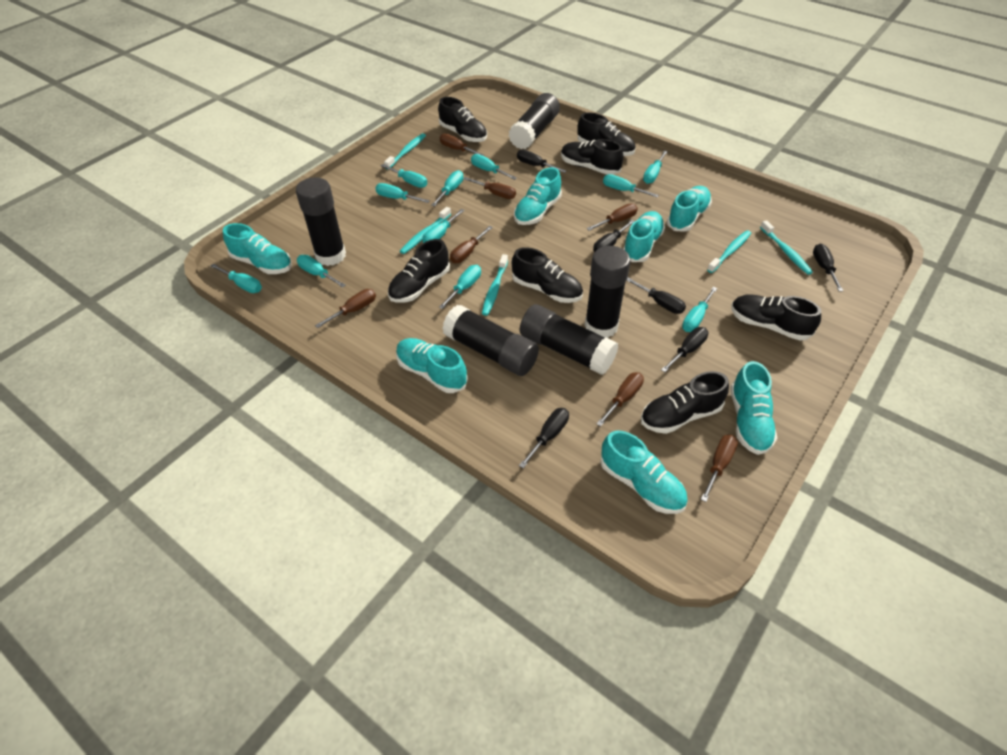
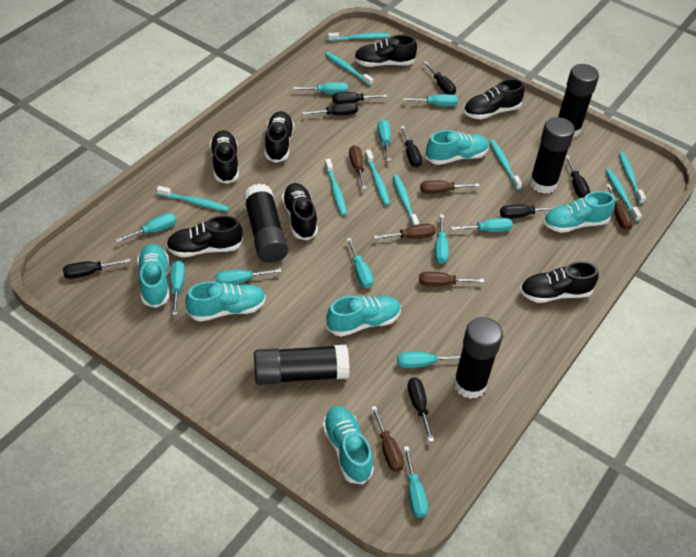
black screwdriver: 6 -> 8
brown screwdriver: 7 -> 6
turquoise shoe: 7 -> 6
turquoise toothbrush: 5 -> 9

